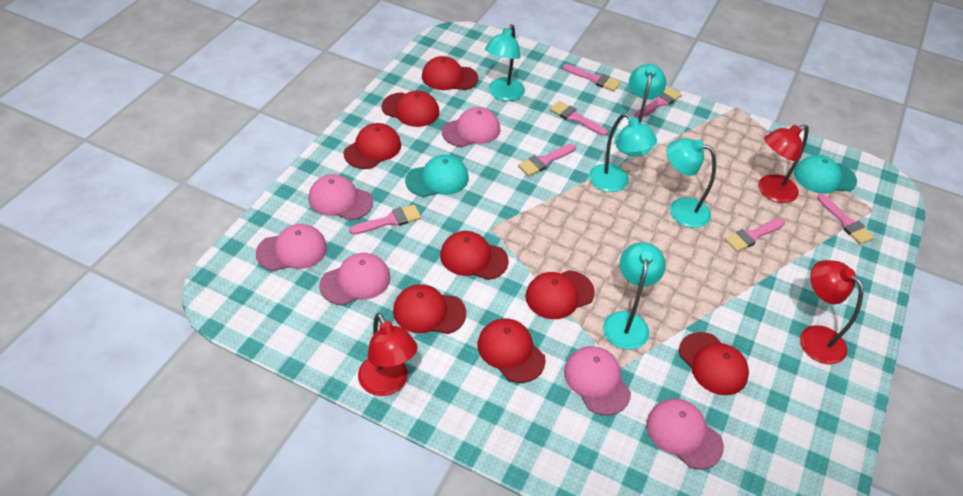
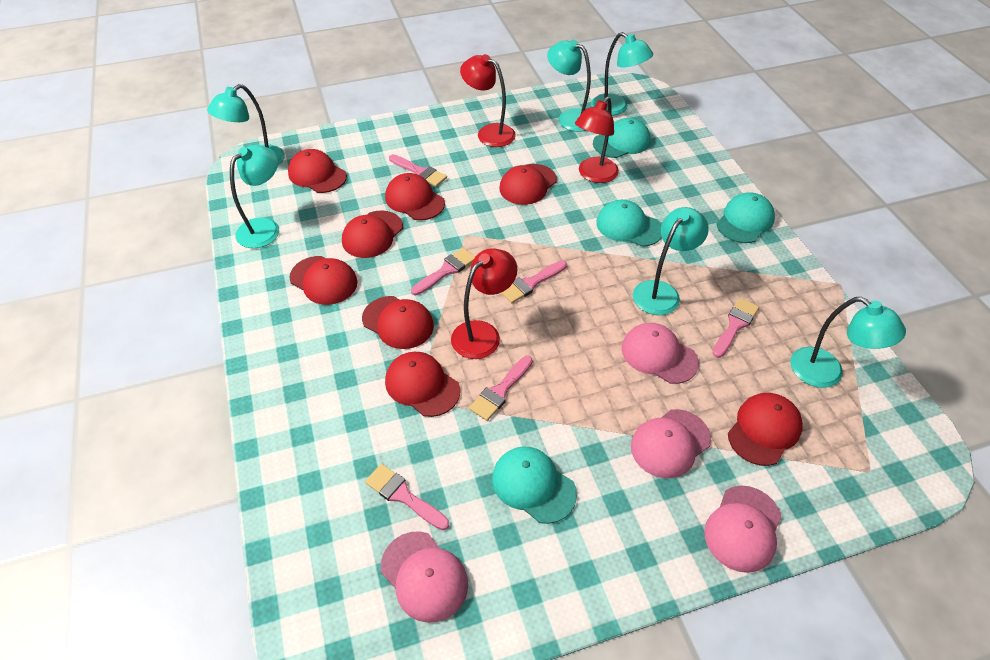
pink brush: 7 -> 6
pink cap: 6 -> 4
turquoise cap: 2 -> 4
turquoise lamp: 5 -> 6

